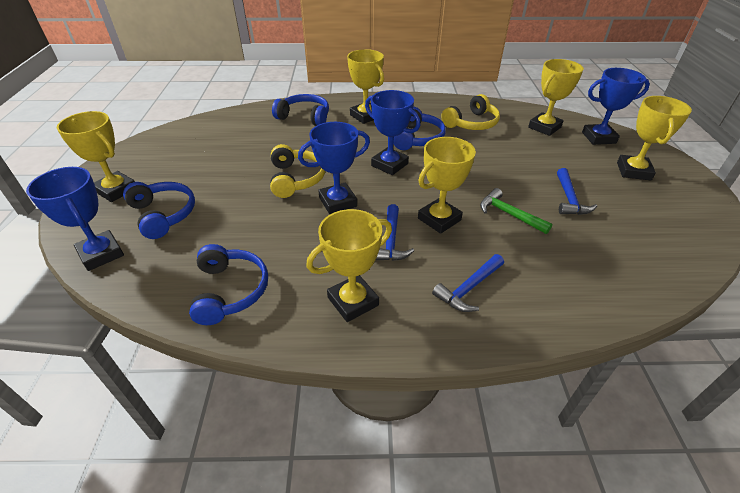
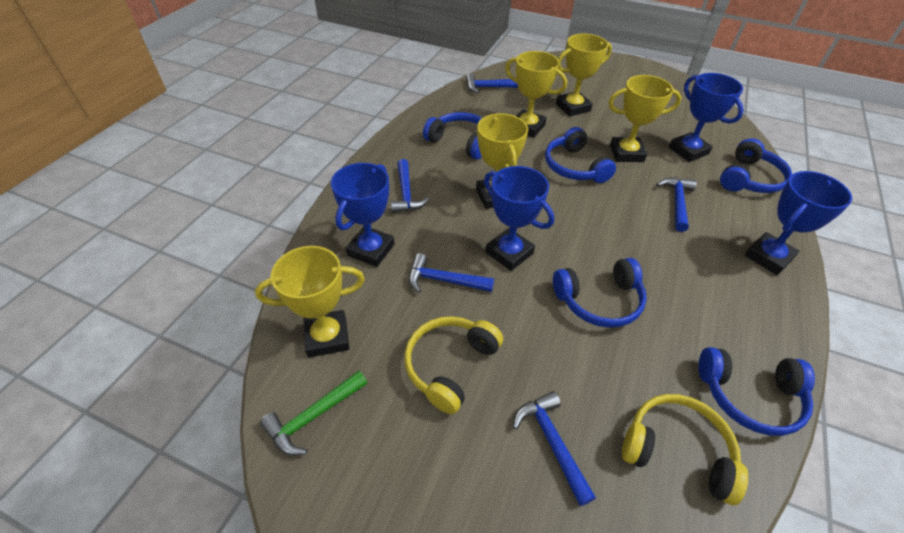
blue hammer: 3 -> 5
blue headphones: 4 -> 5
yellow trophy: 6 -> 5

